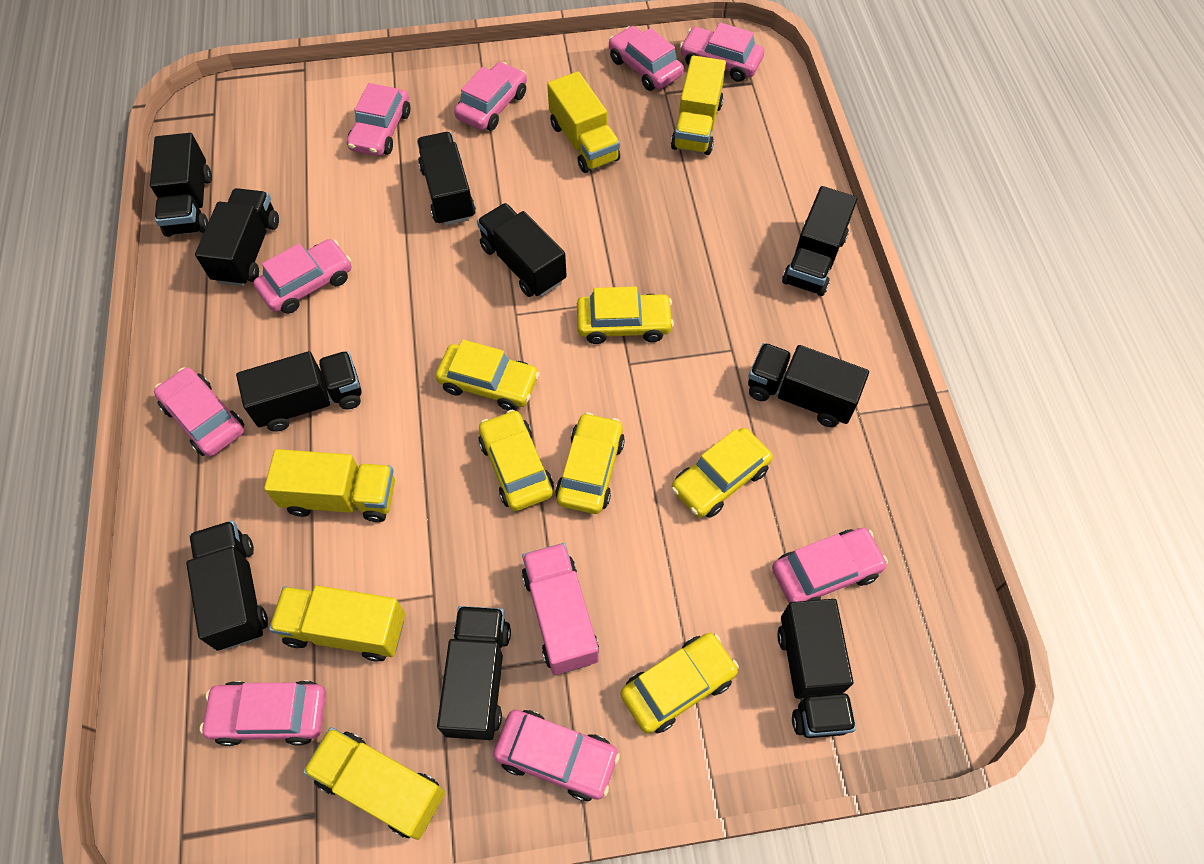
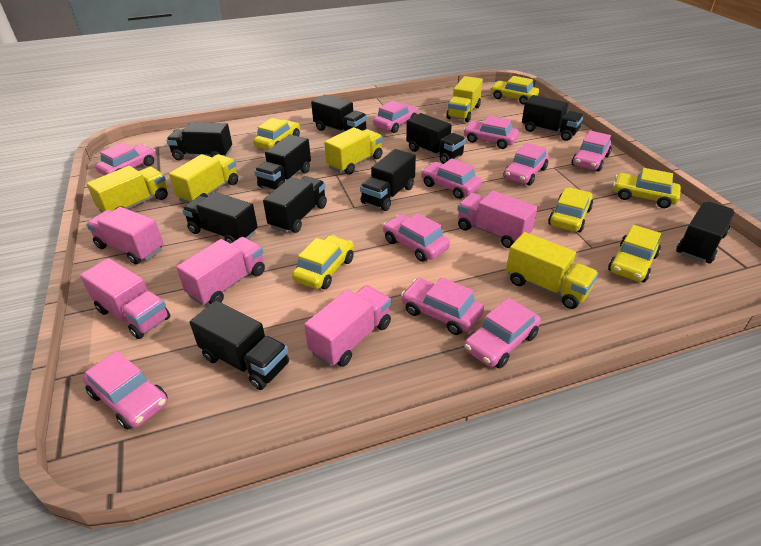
pink car: 9 -> 10
pink truck: 1 -> 5

